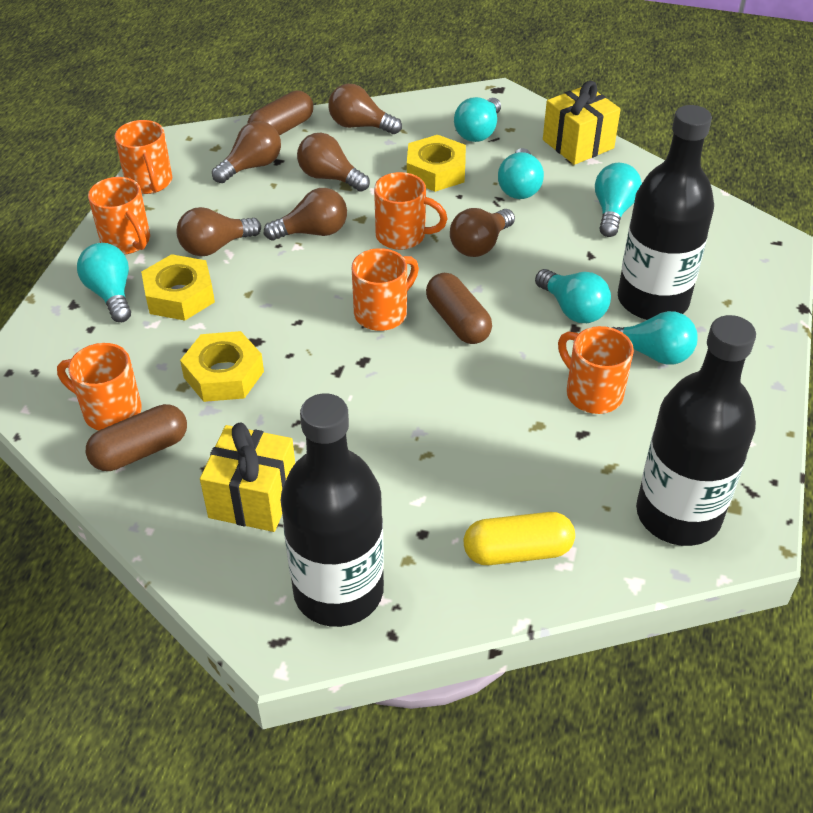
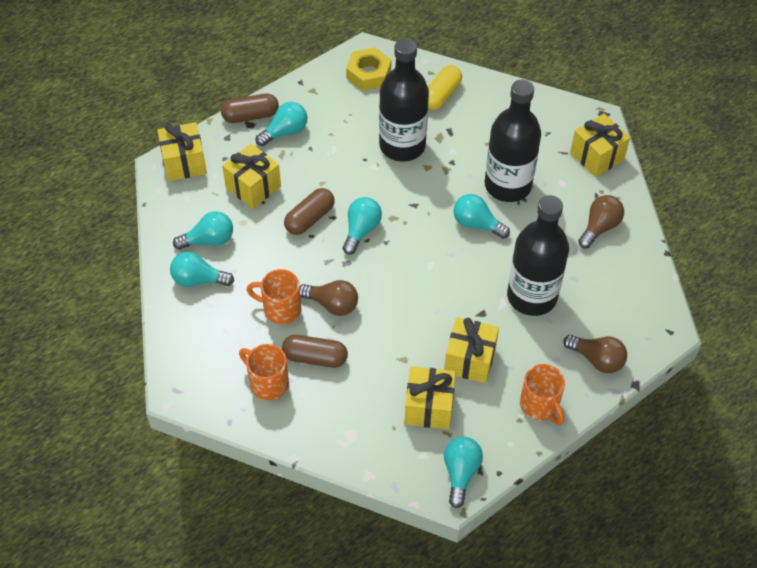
brown light bulb: 6 -> 3
orange mug: 6 -> 3
yellow gift: 2 -> 5
yellow nut: 3 -> 1

